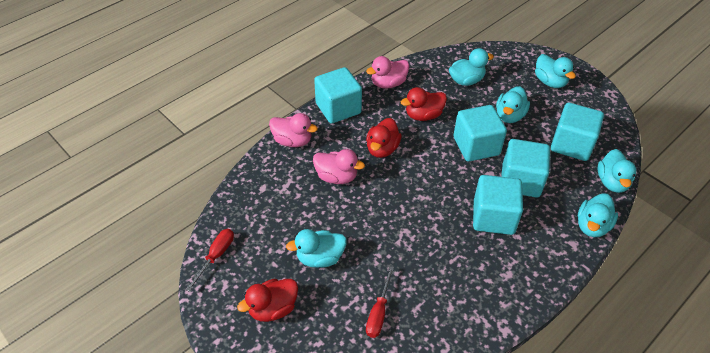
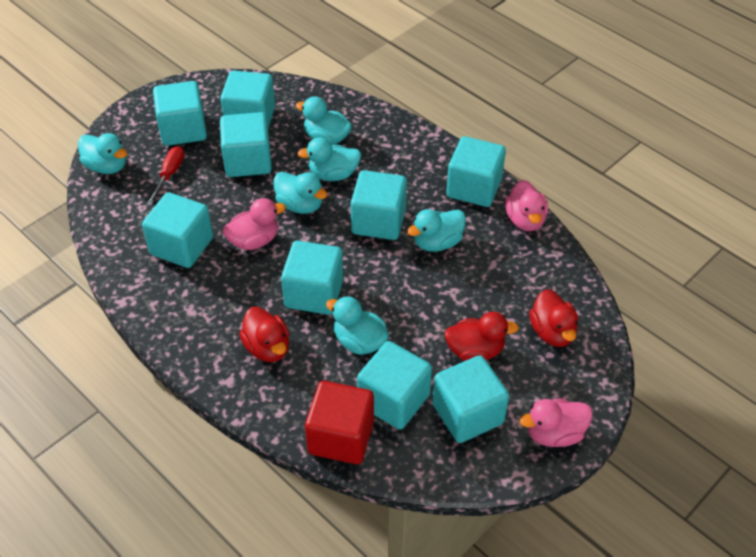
red cube: 0 -> 1
red screwdriver: 2 -> 1
turquoise cube: 5 -> 9

